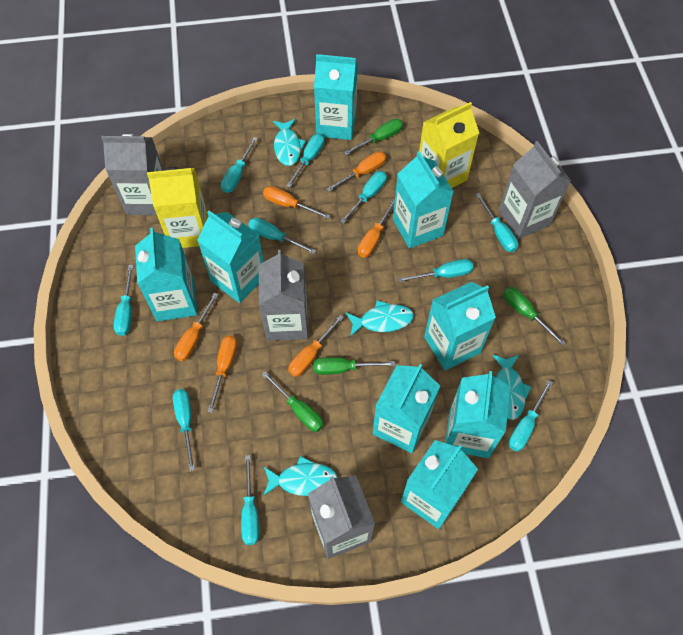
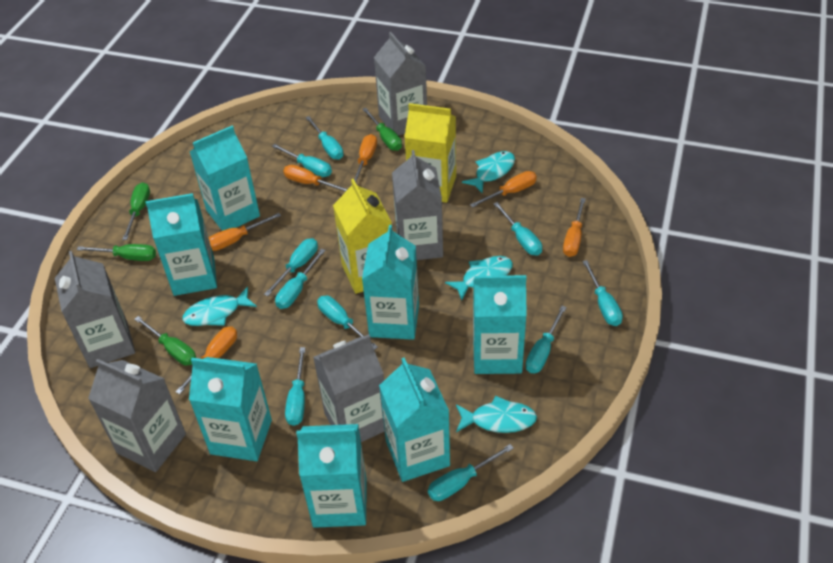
grey carton: 4 -> 5
turquoise carton: 8 -> 7

